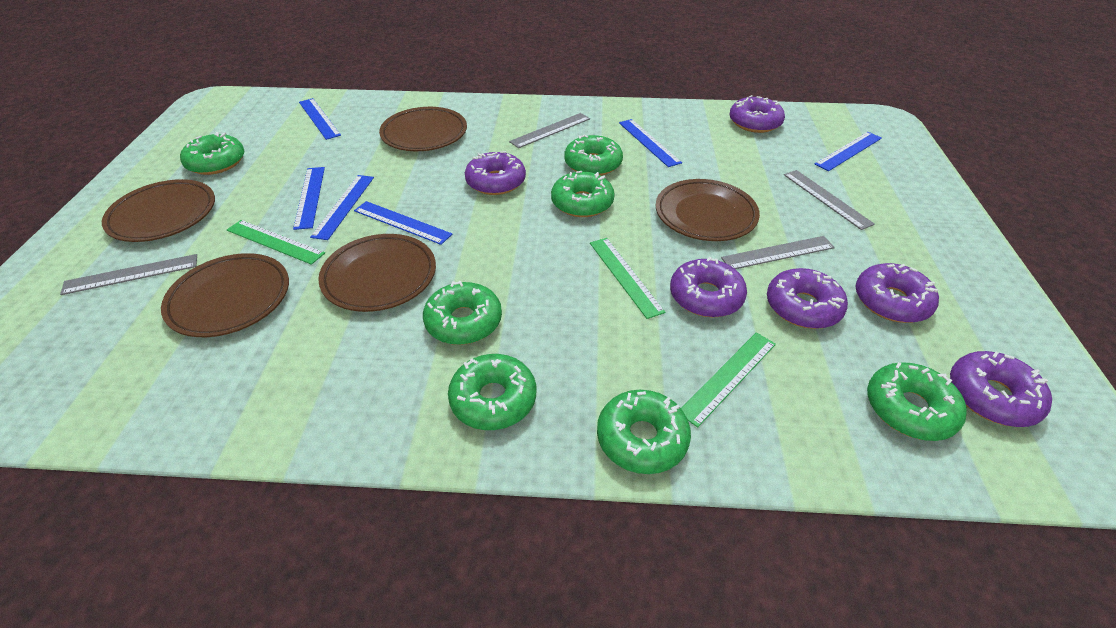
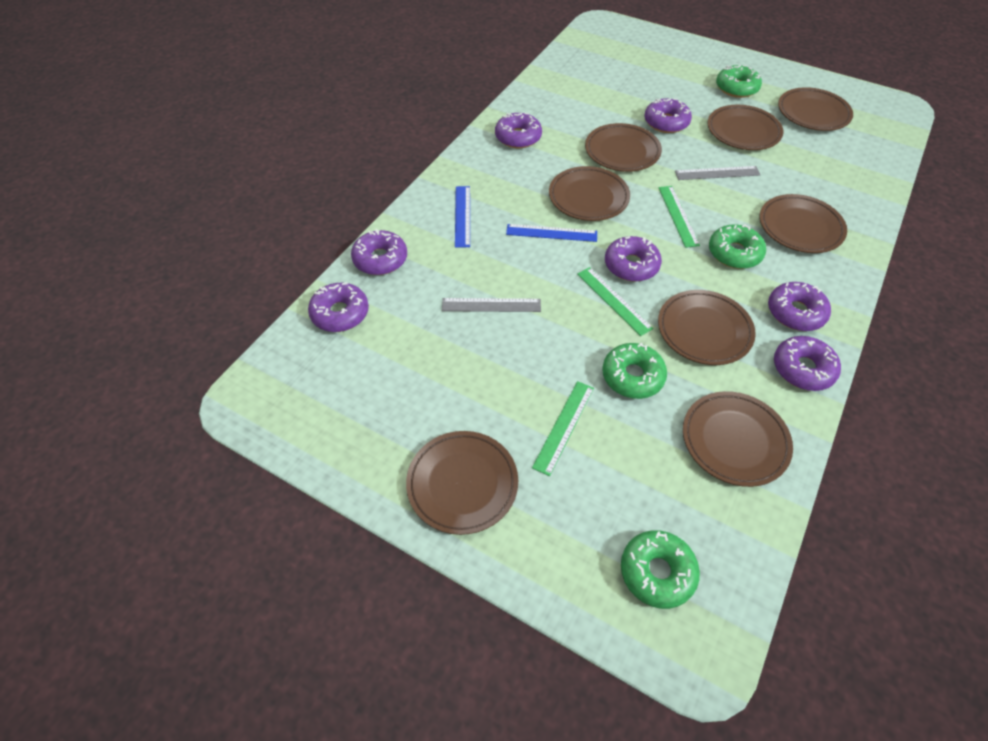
blue ruler: 6 -> 2
brown plate: 5 -> 8
green donut: 7 -> 4
grey ruler: 4 -> 2
purple donut: 6 -> 7

